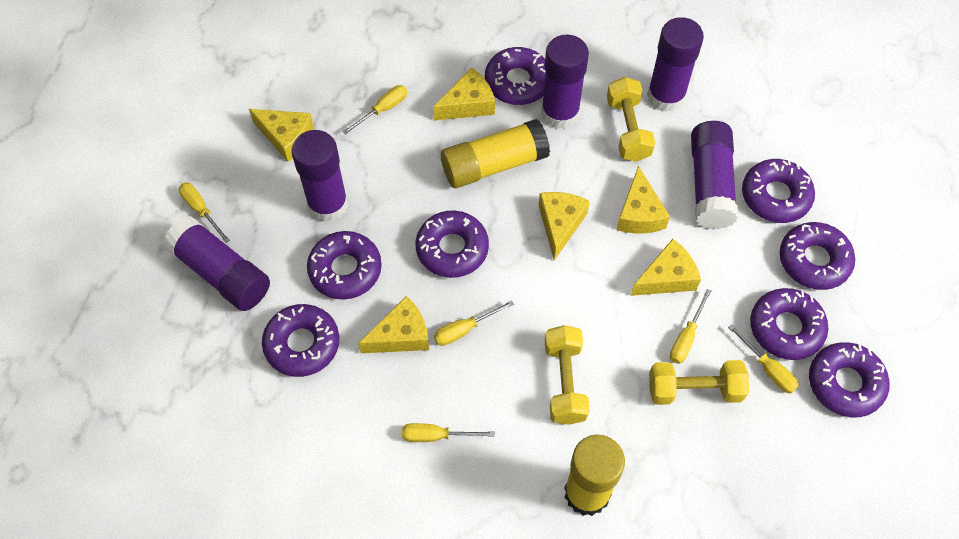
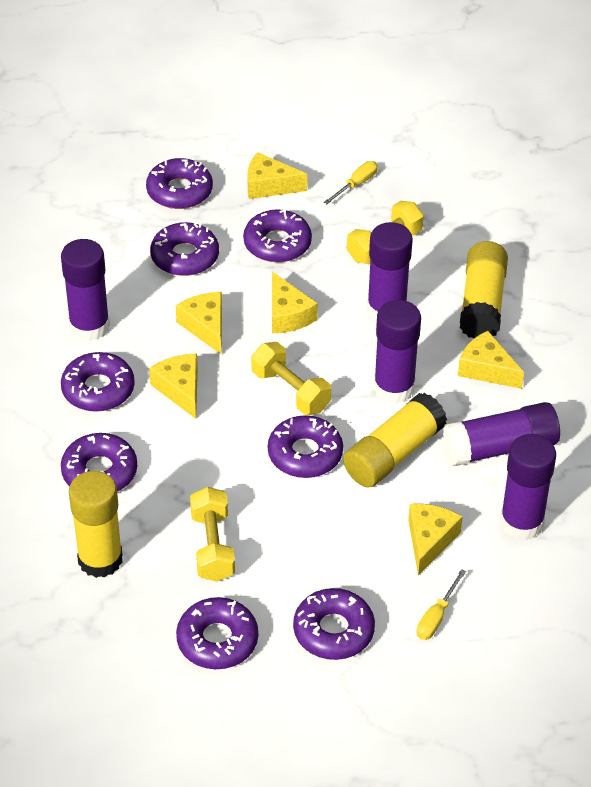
yellow glue stick: 2 -> 3
yellow screwdriver: 6 -> 2

